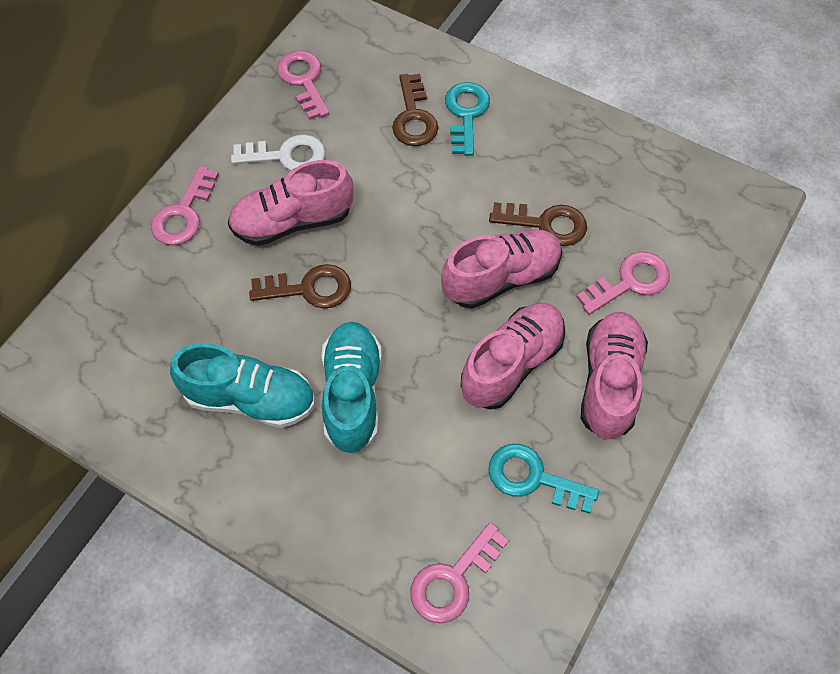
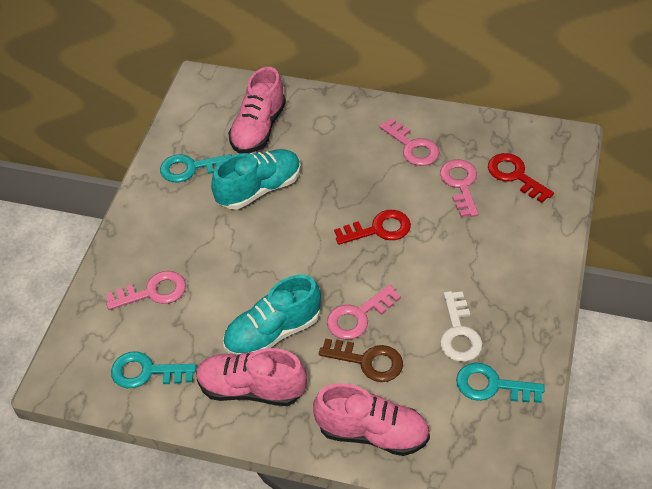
brown key: 3 -> 1
pink shoe: 4 -> 3
red key: 0 -> 2
turquoise key: 2 -> 3

